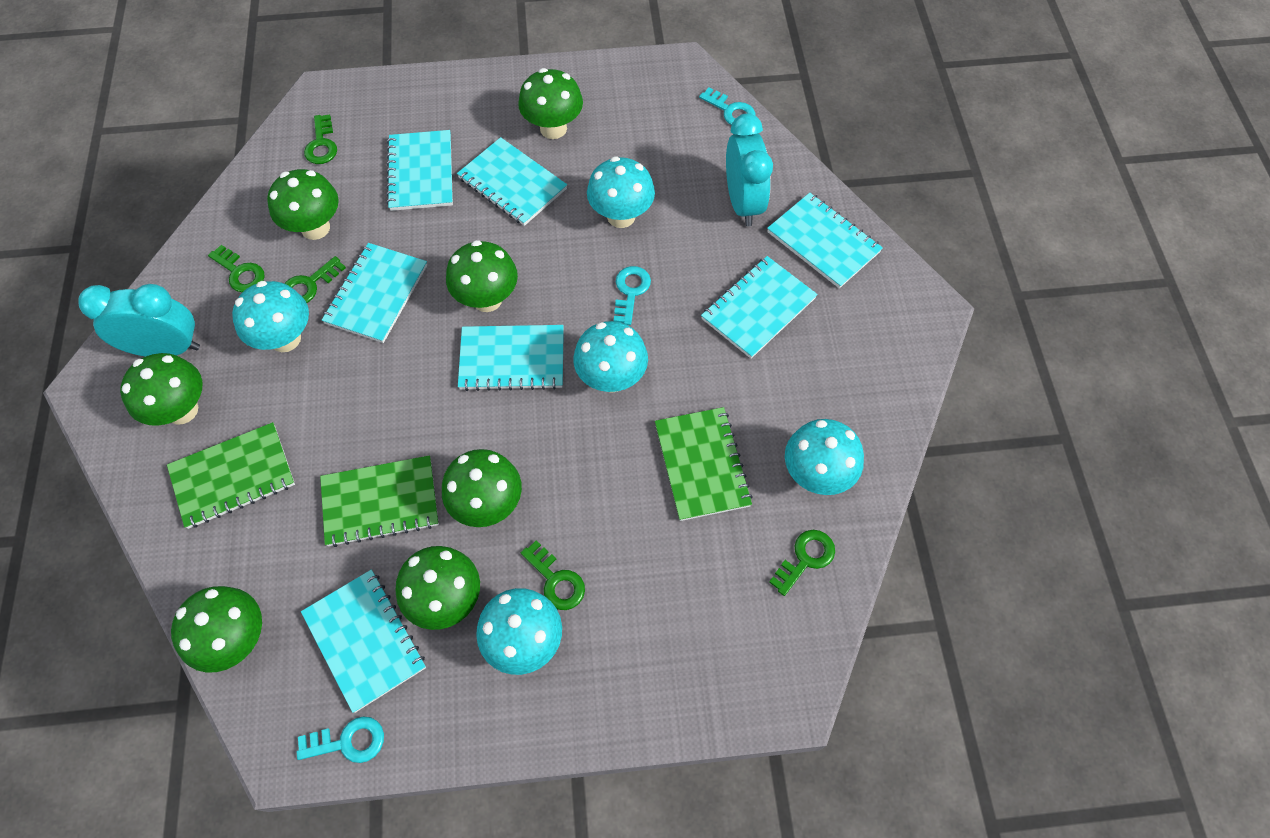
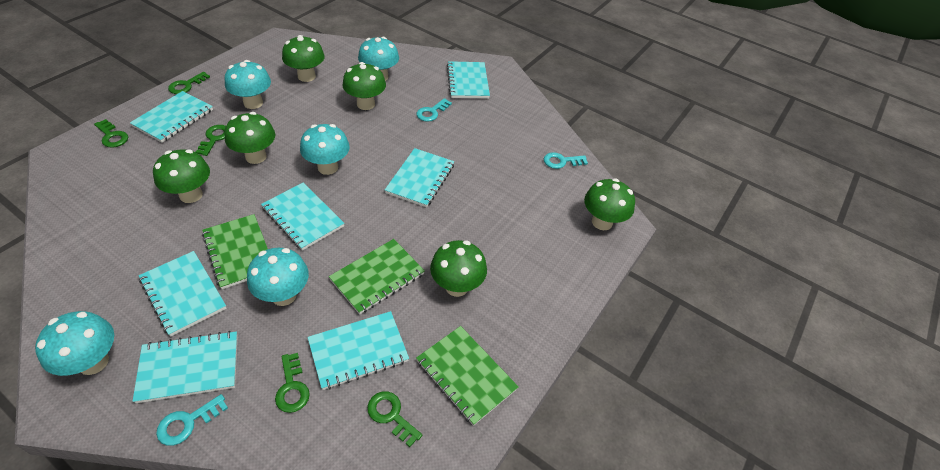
green mushroom: 7 -> 6
turquoise clock: 2 -> 0

